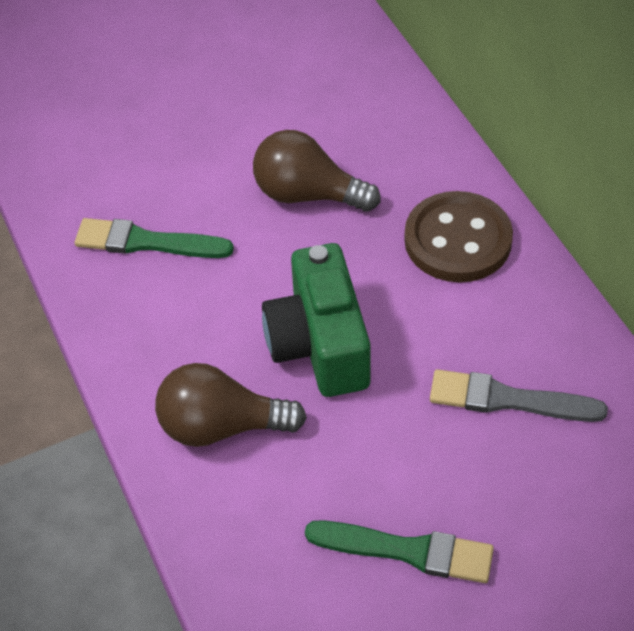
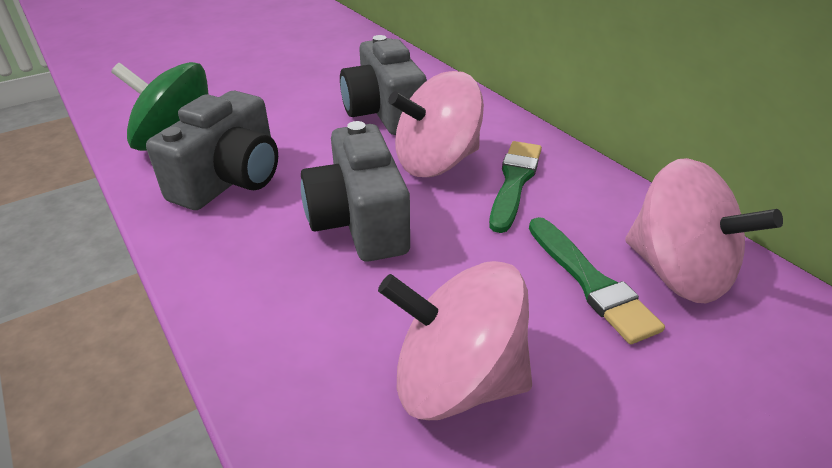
brown button: 1 -> 0
brown light bulb: 2 -> 0
green camera: 1 -> 0
green spinning top: 0 -> 1
grey brush: 1 -> 0
grey camera: 0 -> 3
pink spinning top: 0 -> 3

